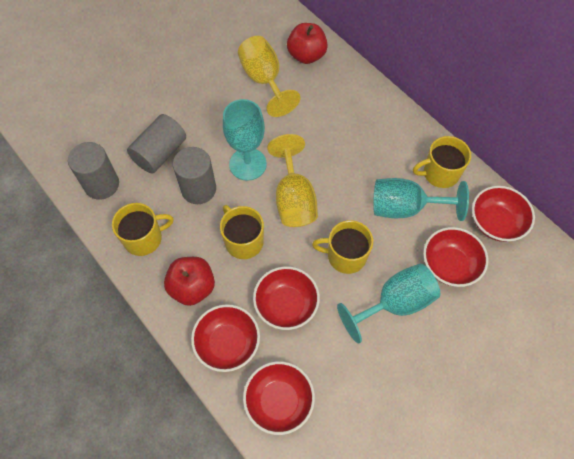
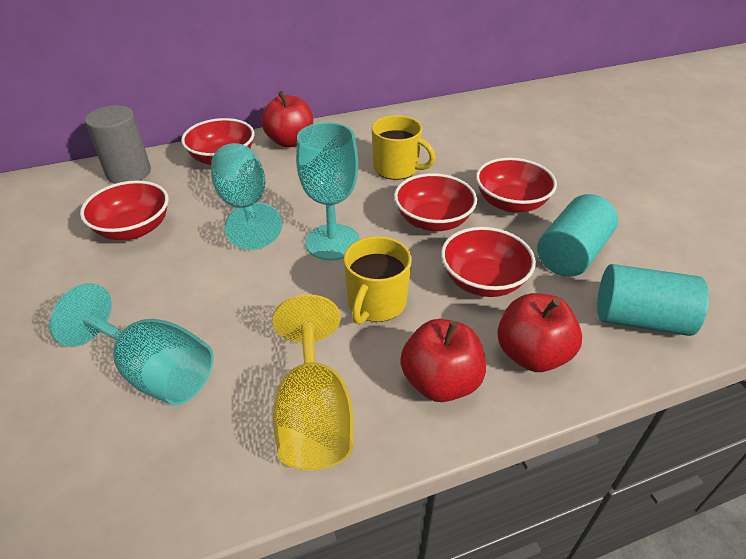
grey cylinder: 3 -> 1
red apple: 2 -> 3
turquoise cylinder: 0 -> 2
yellow goblet: 2 -> 1
yellow mug: 4 -> 2

